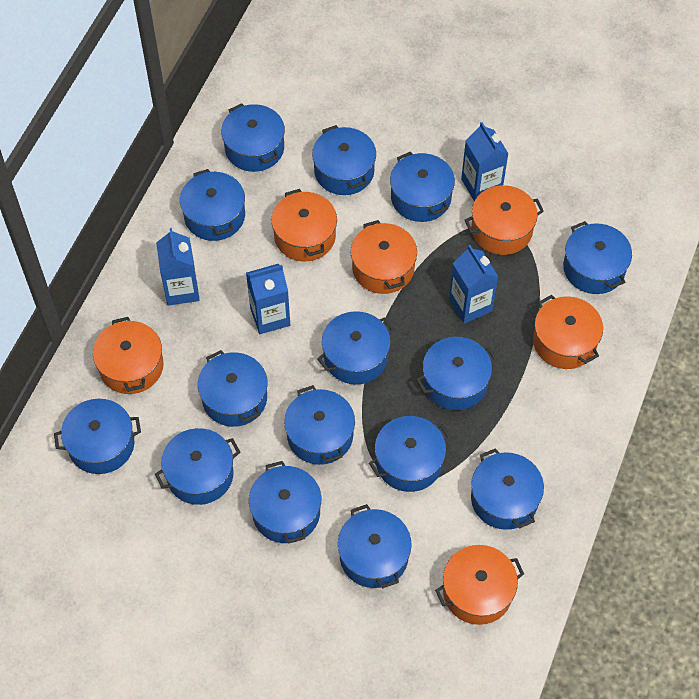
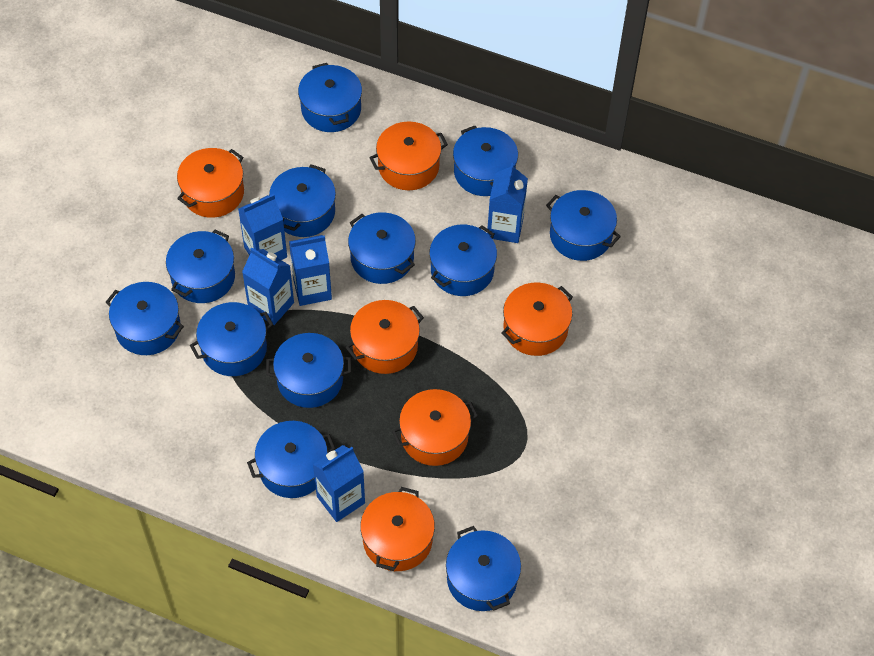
blue carton: 4 -> 5
blue pot: 15 -> 12

